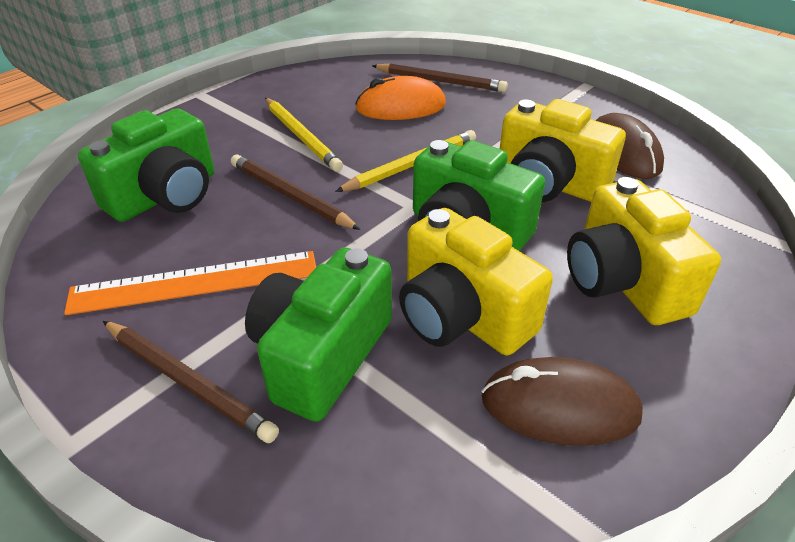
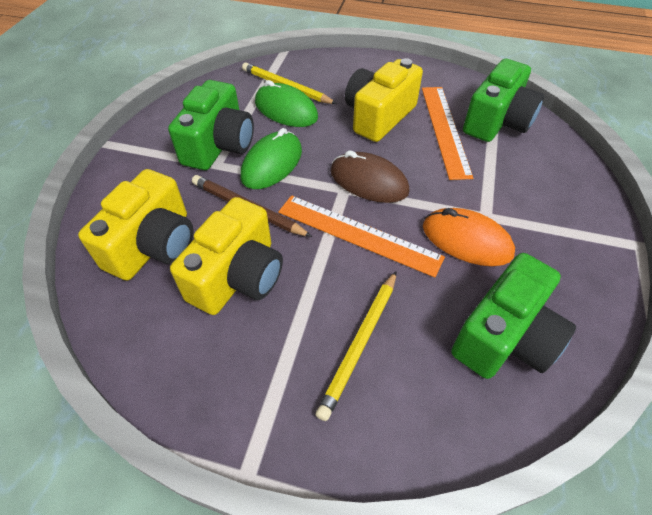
brown mouse: 2 -> 1
brown pencil: 3 -> 1
green mouse: 0 -> 2
orange ruler: 1 -> 2

